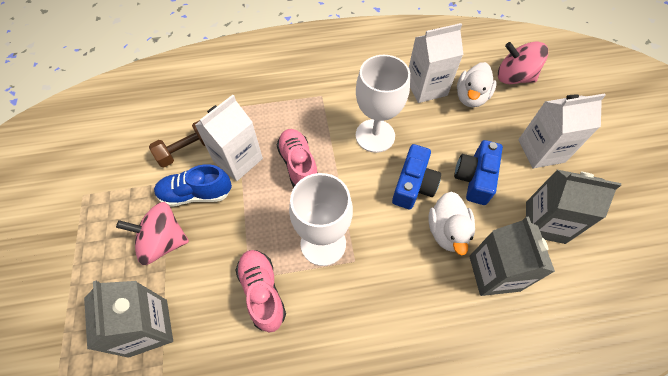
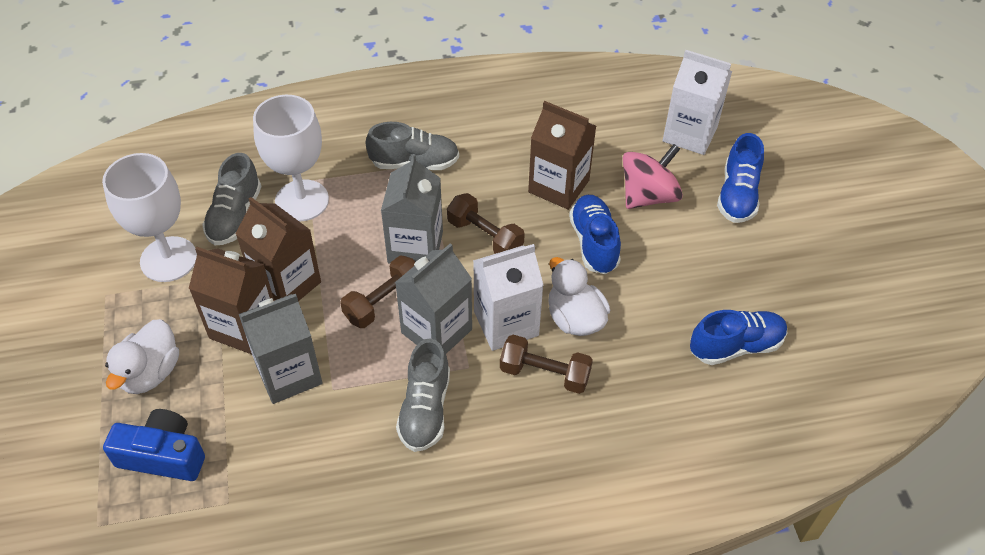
blue camera: 2 -> 1
blue shoe: 1 -> 3
brown carton: 0 -> 3
brown dumbbell: 1 -> 3
grey shoe: 0 -> 3
pink shoe: 2 -> 0
pink spinning top: 2 -> 1
white carton: 3 -> 2

